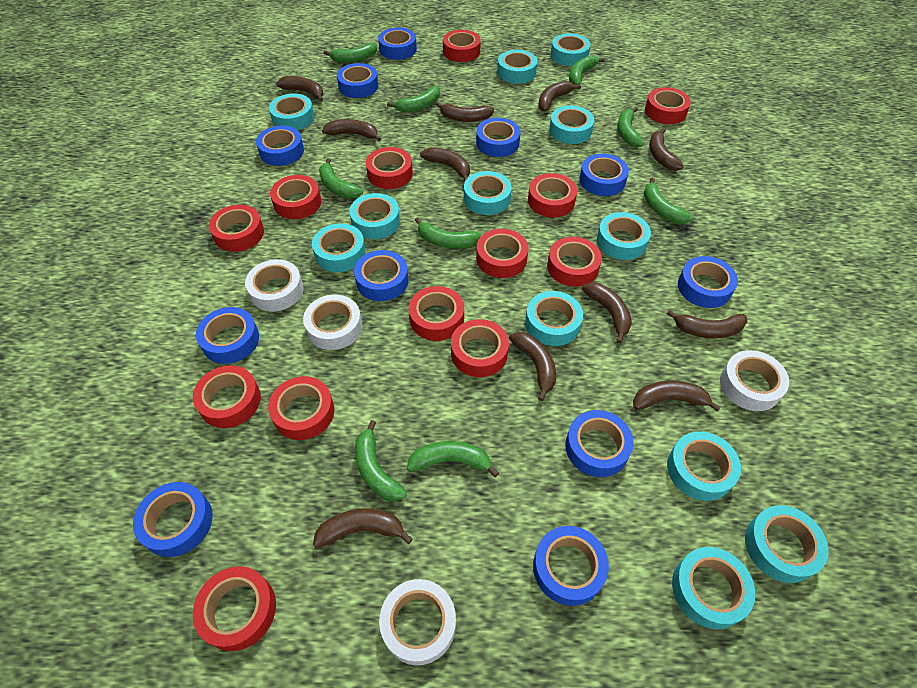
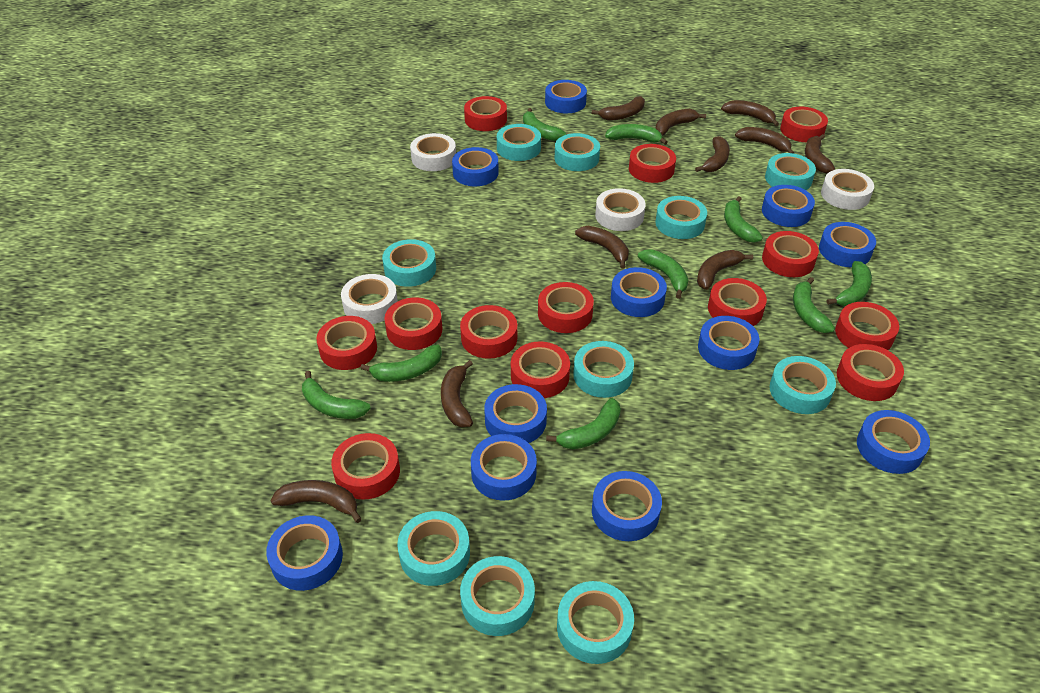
brown banana: 11 -> 10
turquoise tape: 12 -> 10

